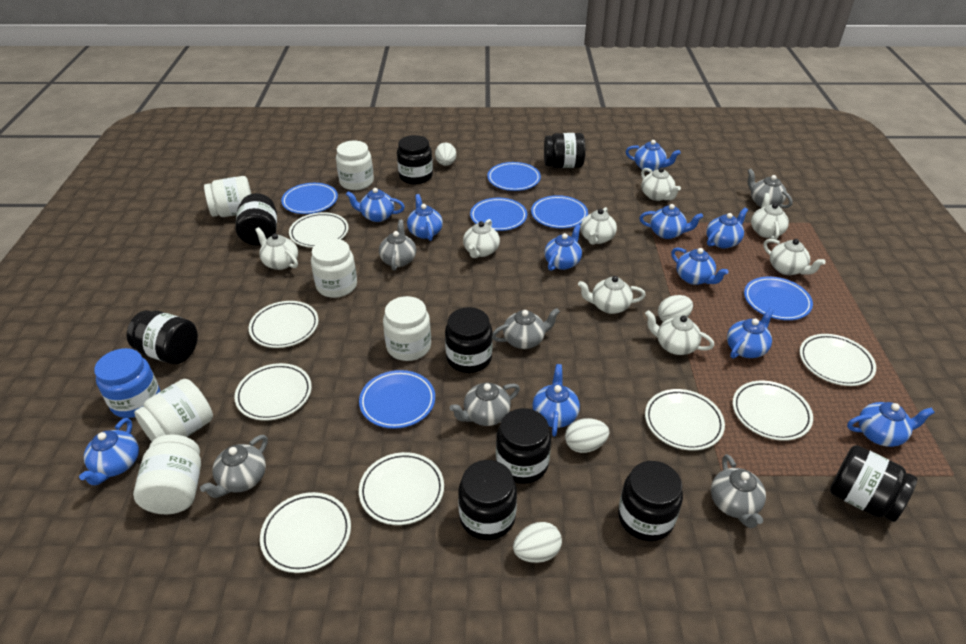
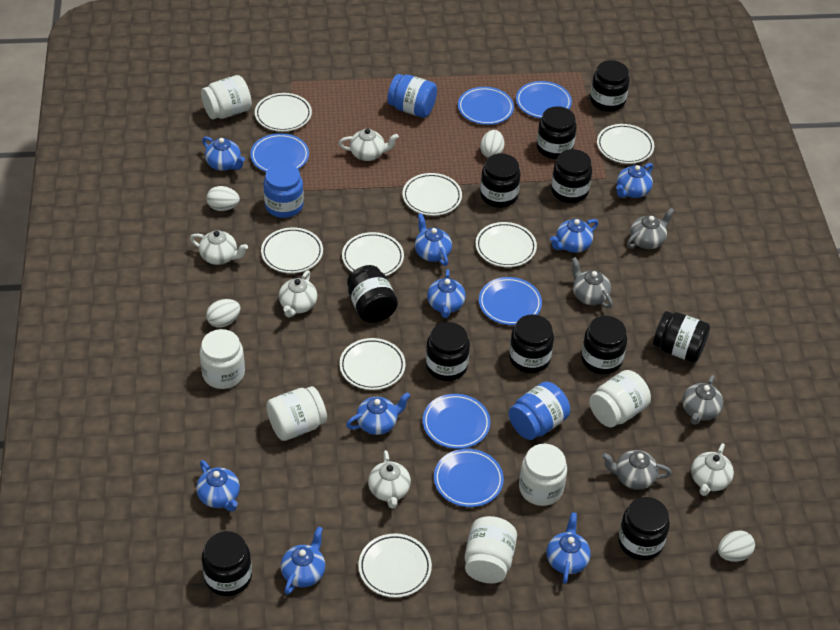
black jar: 9 -> 11
blue jar: 1 -> 3
blue teapot: 11 -> 9
grey teapot: 6 -> 4
white teapot: 8 -> 5

